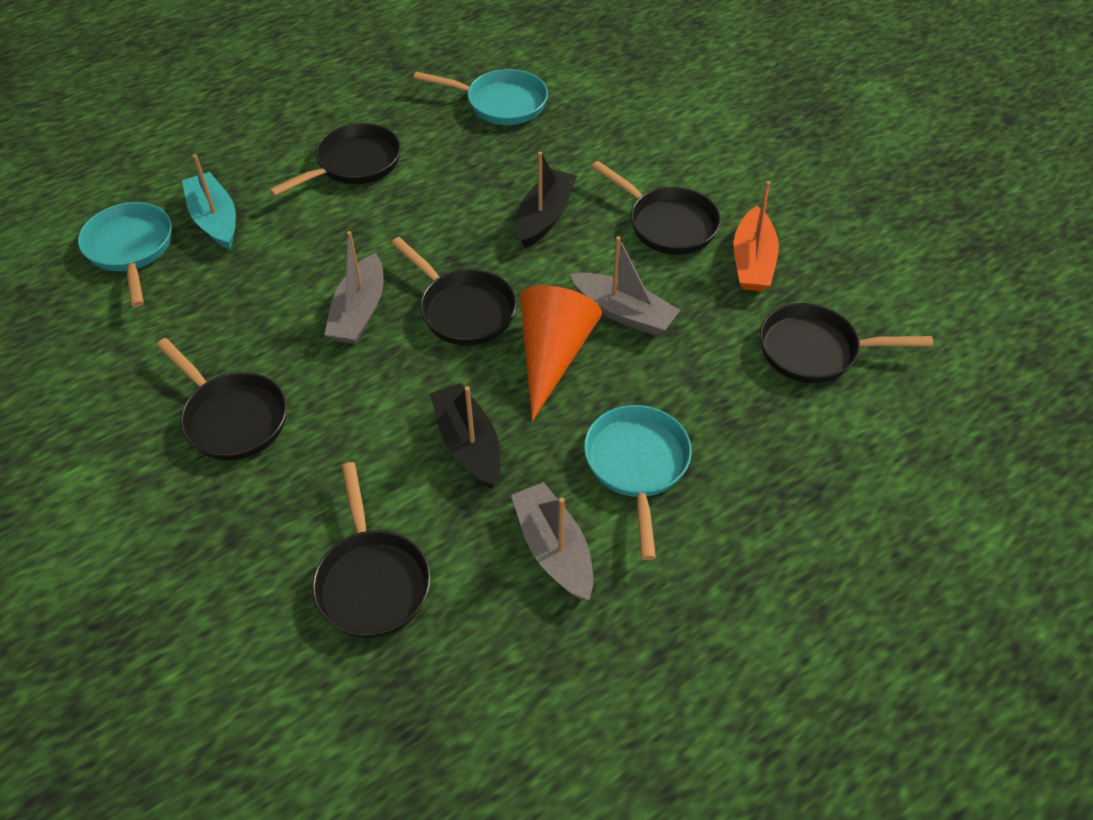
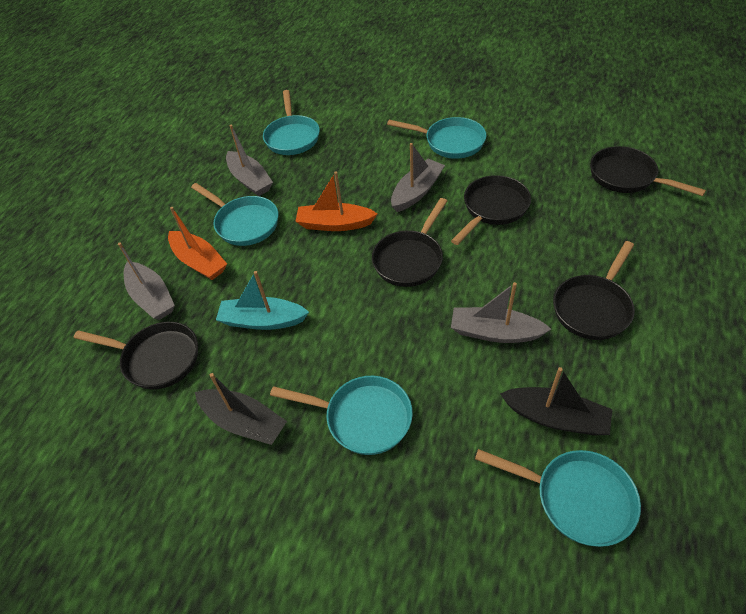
black pan: 6 -> 5
grey boat: 3 -> 4
orange boat: 1 -> 2
orange cone: 1 -> 0
turquoise pan: 3 -> 5

